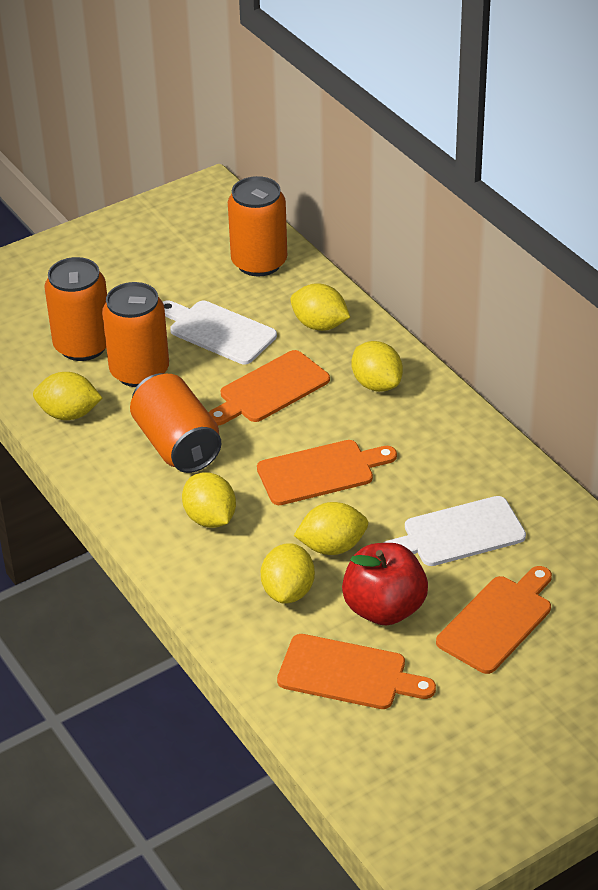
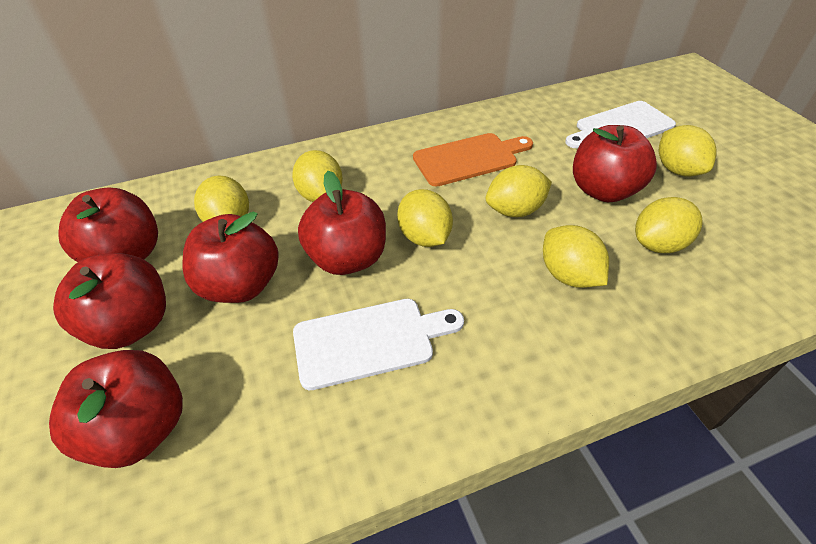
orange can: 4 -> 0
orange cutting board: 4 -> 1
red apple: 1 -> 6
yellow lemon: 6 -> 7

